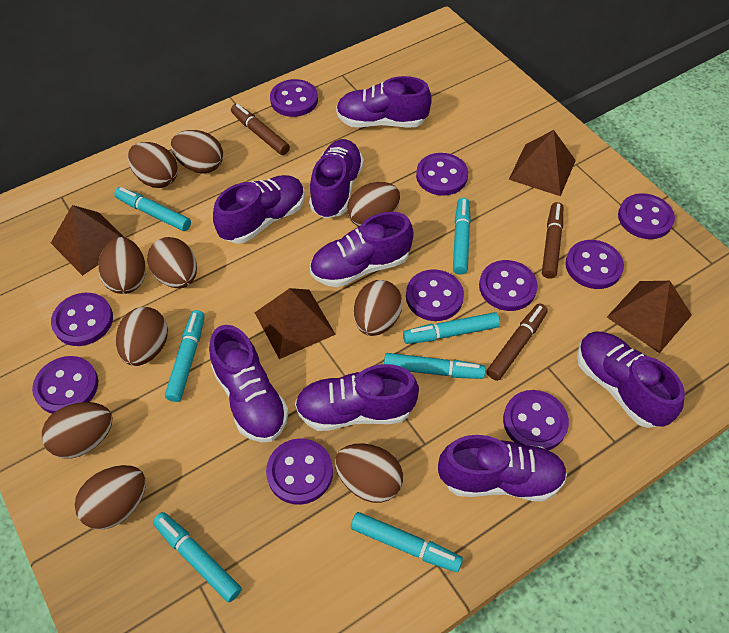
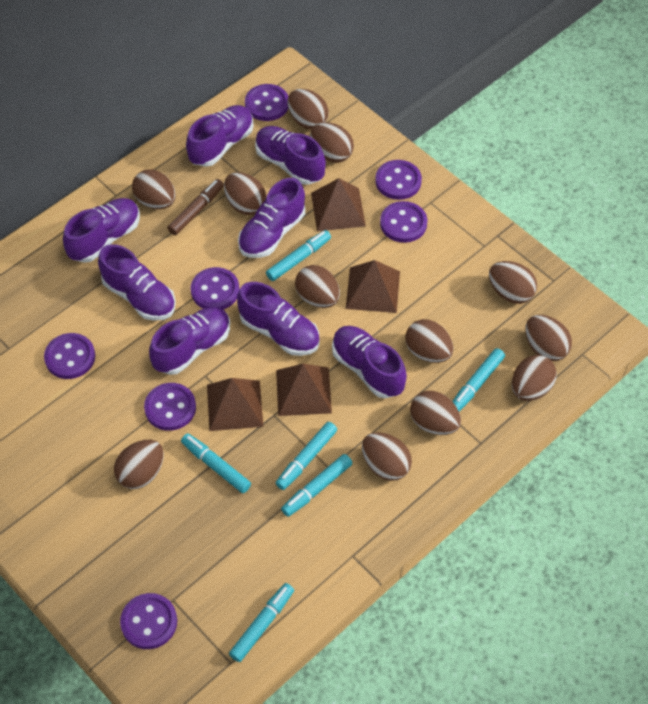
brown egg: 10 -> 12
brown marker: 3 -> 1
purple button: 10 -> 7
turquoise marker: 7 -> 6

